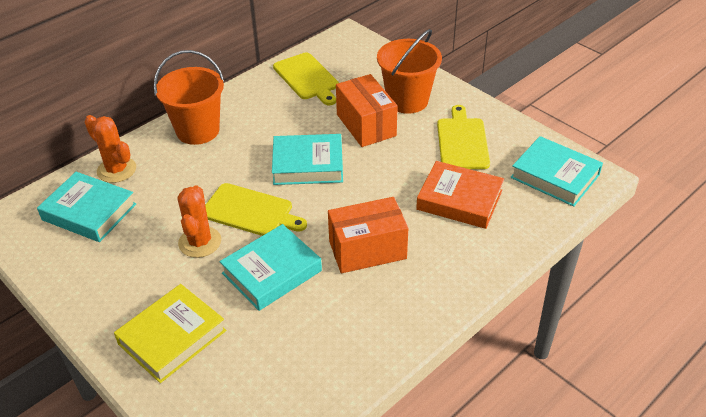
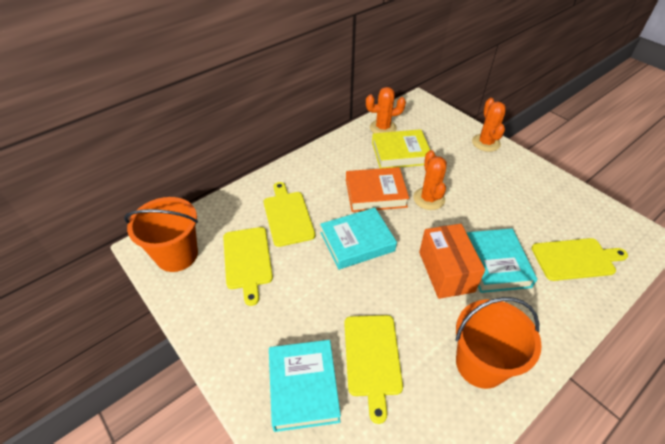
orange box: 2 -> 1
orange cactus: 2 -> 3
turquoise book: 4 -> 3
yellow cutting board: 3 -> 4

